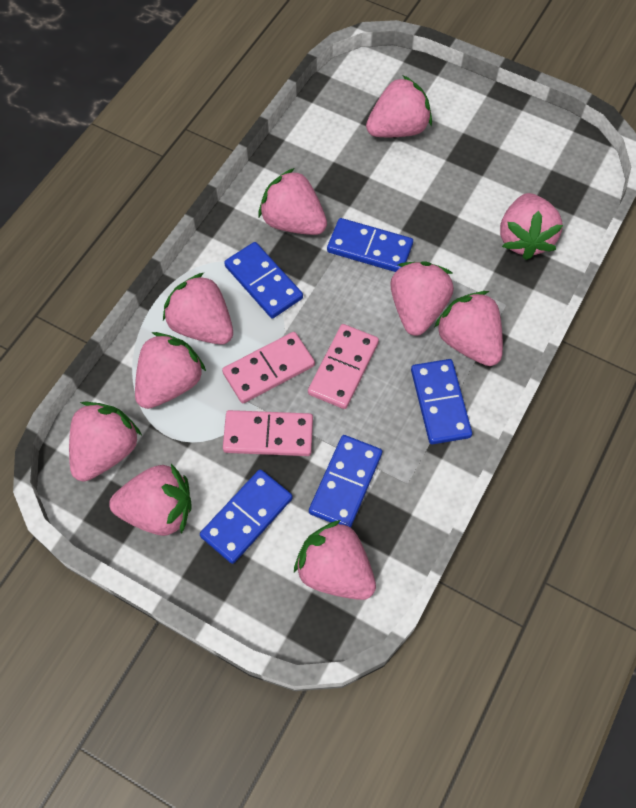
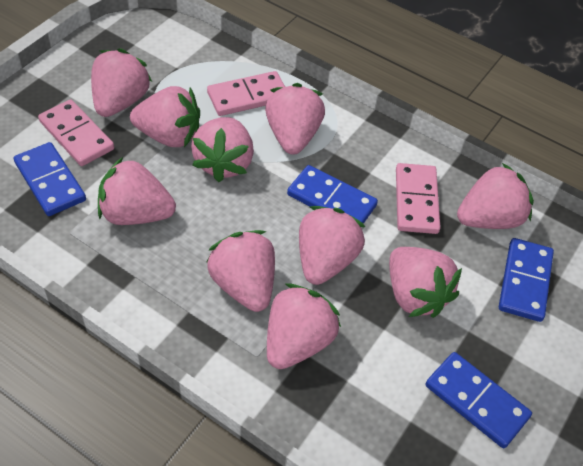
blue domino: 5 -> 4

